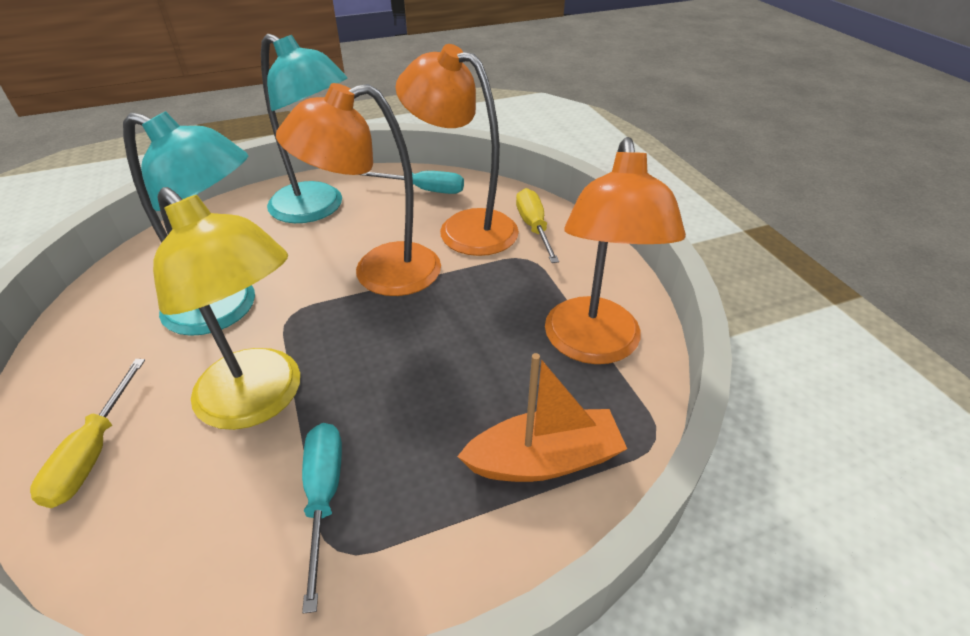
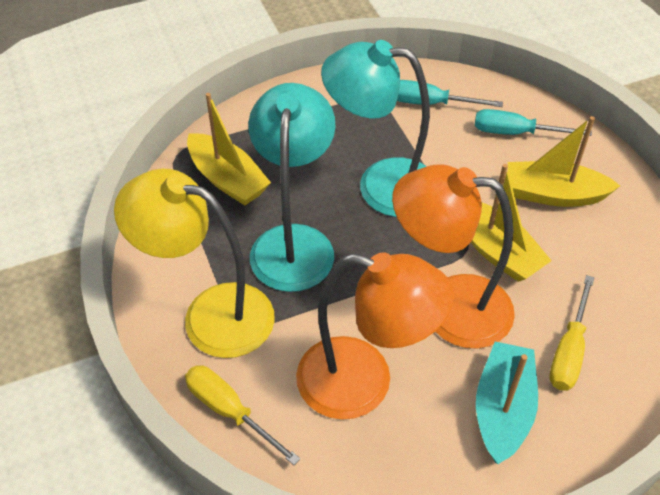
orange boat: 1 -> 0
orange lamp: 3 -> 2
turquoise boat: 0 -> 1
yellow boat: 0 -> 3

